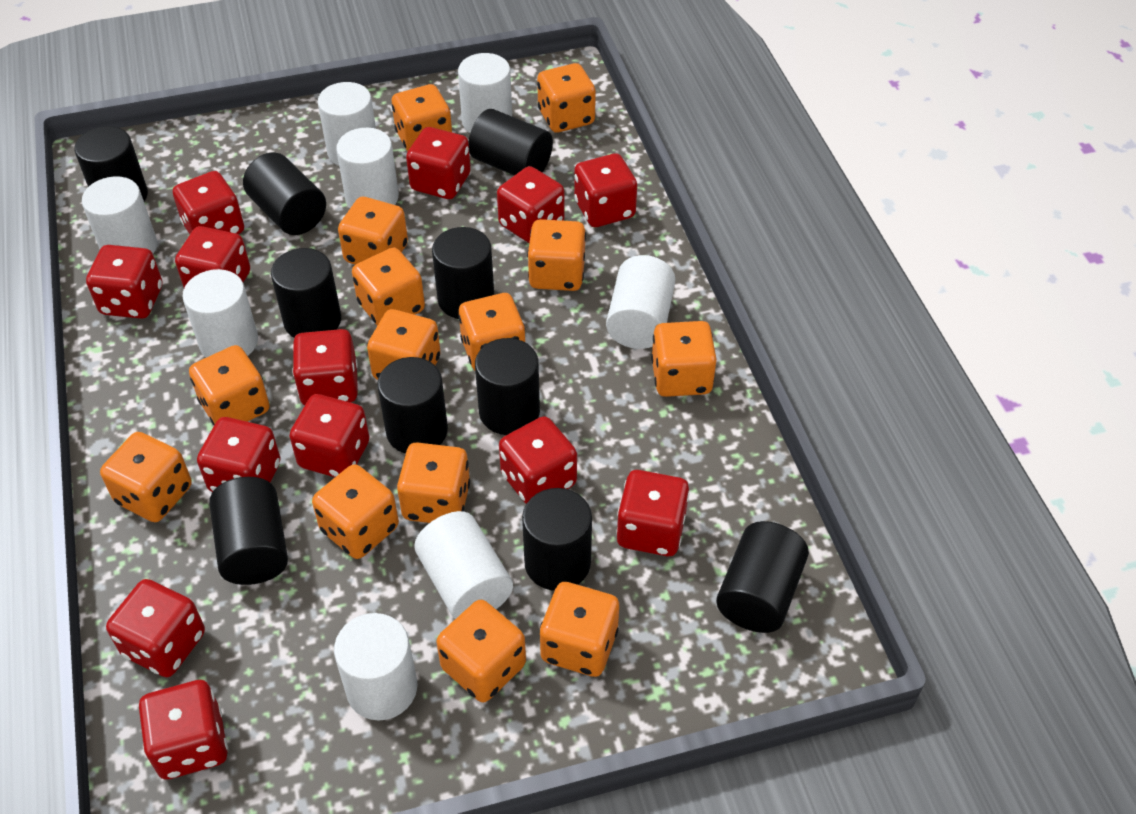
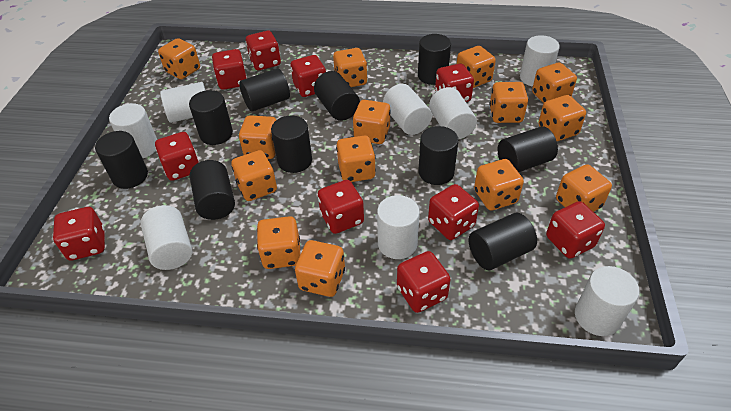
red dice: 13 -> 10

